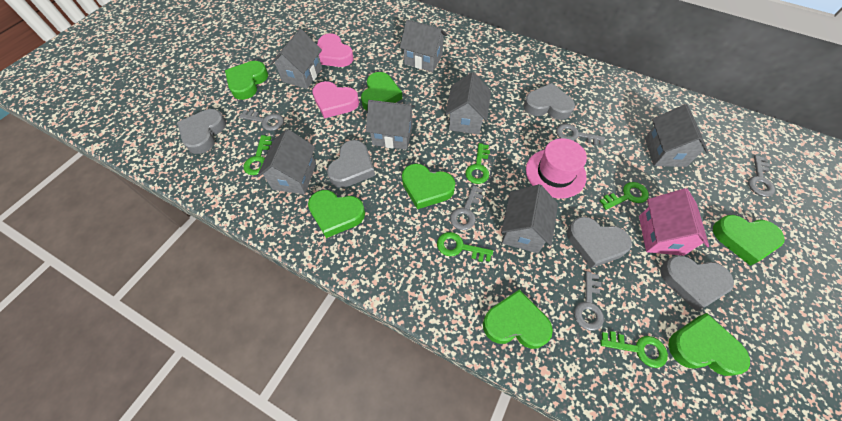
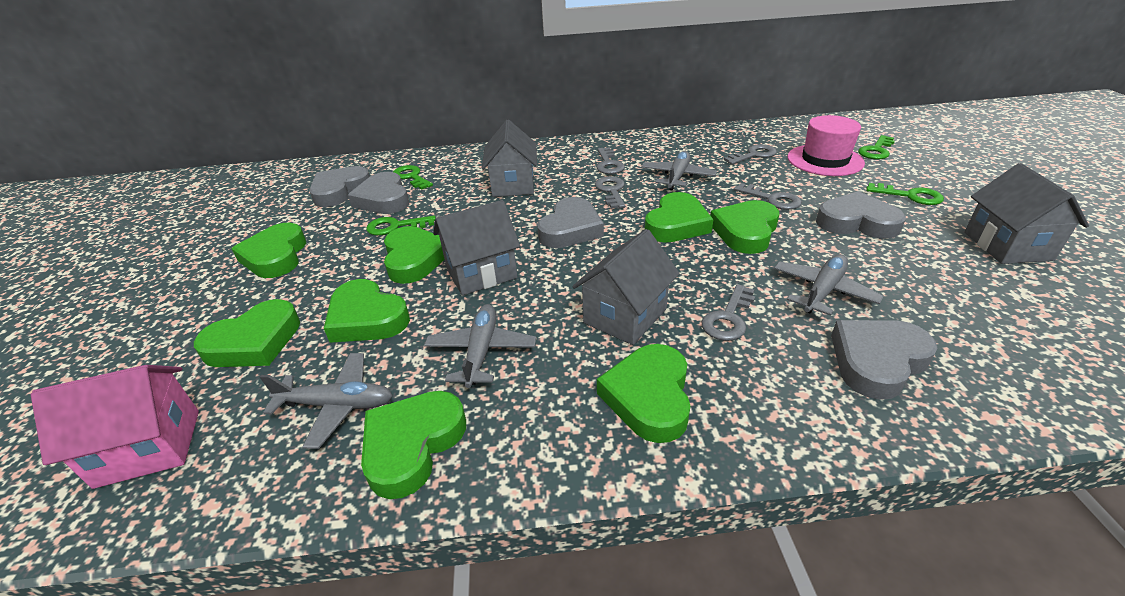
green heart: 7 -> 8
green key: 5 -> 4
grey house: 7 -> 4
grey plane: 0 -> 4
pink heart: 2 -> 0

